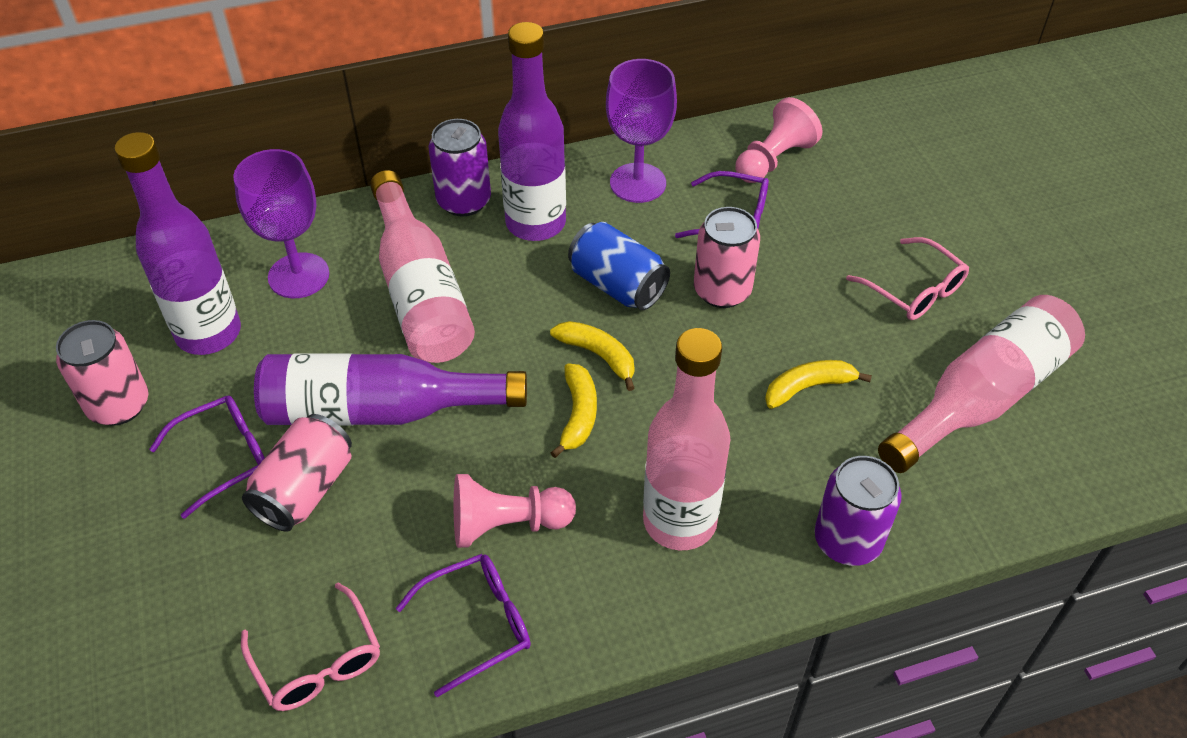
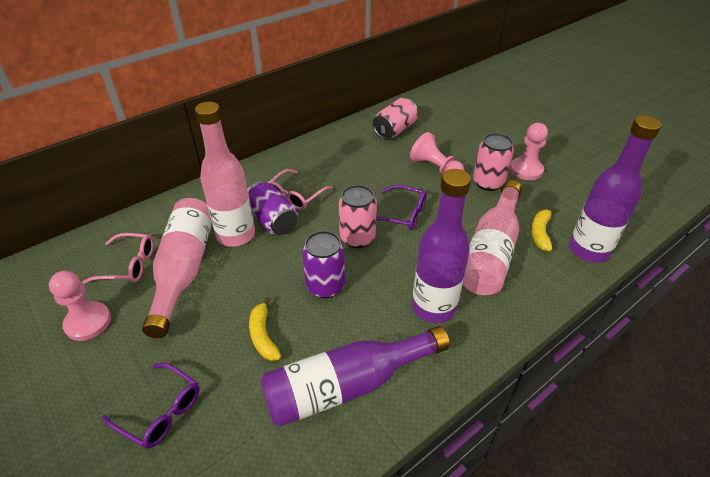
blue can: 1 -> 0
pink pawn: 2 -> 3
purple glasses: 3 -> 2
purple goblet: 2 -> 0
yellow banana: 3 -> 2

